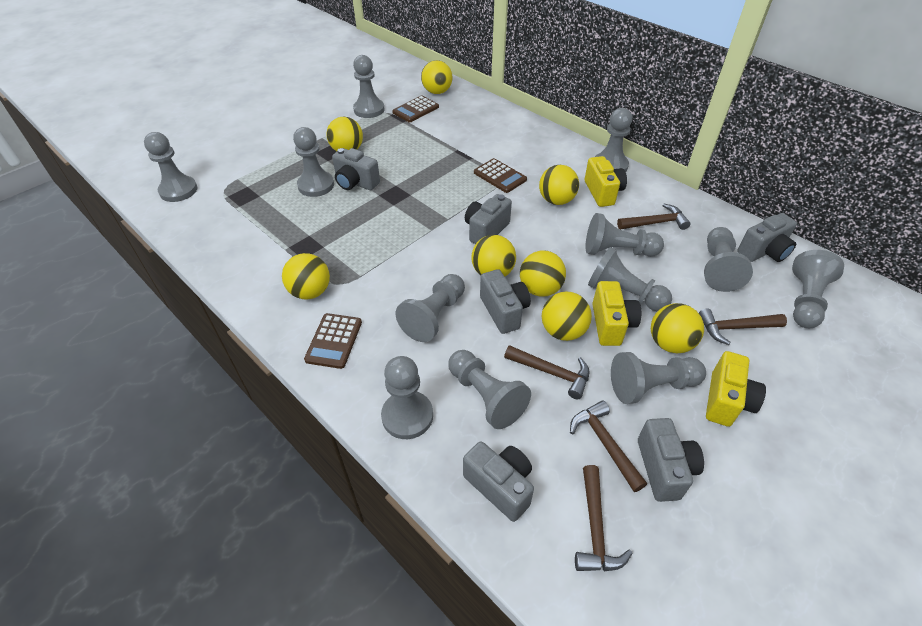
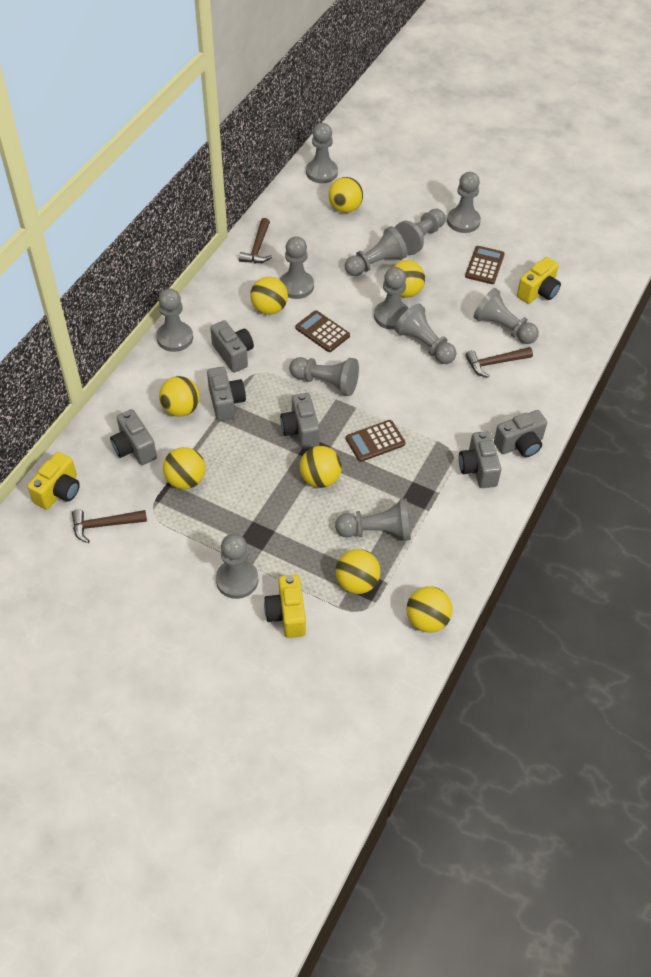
brown hammer: 5 -> 3

